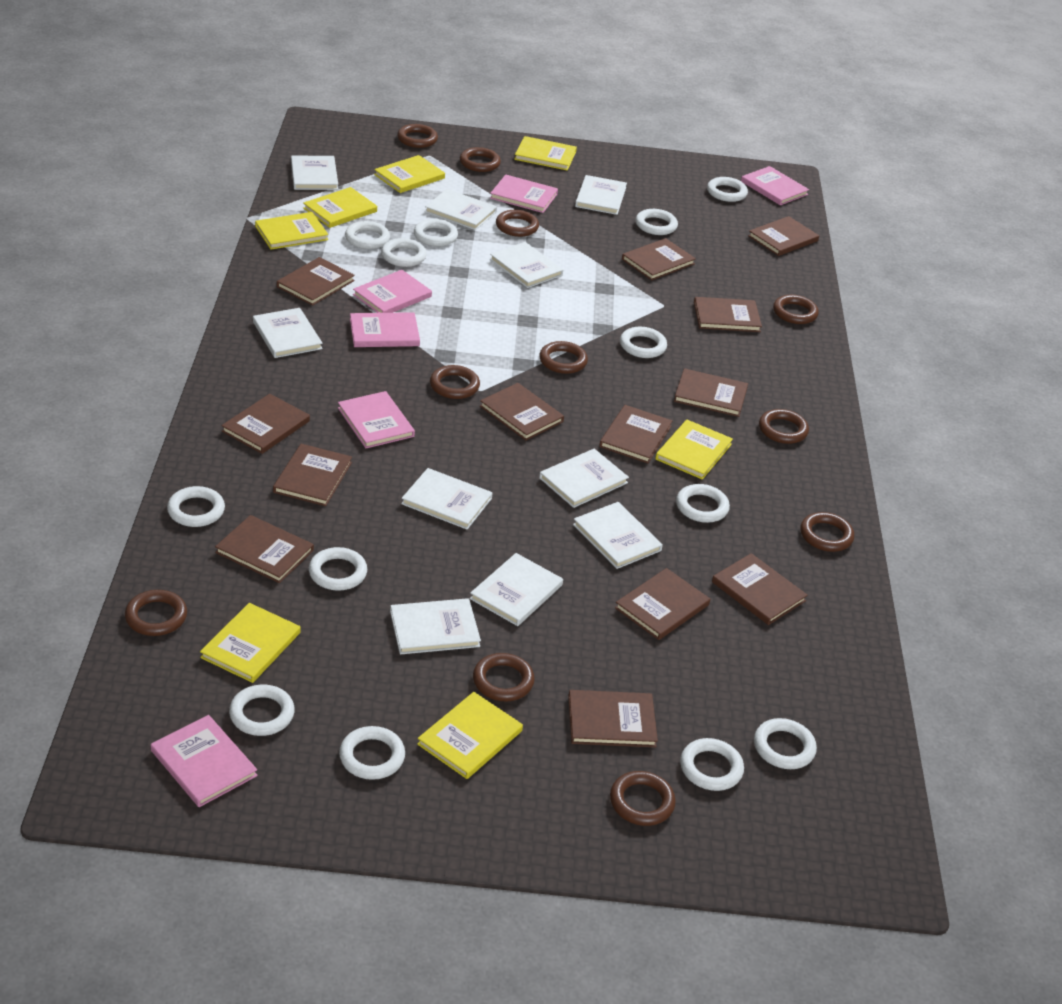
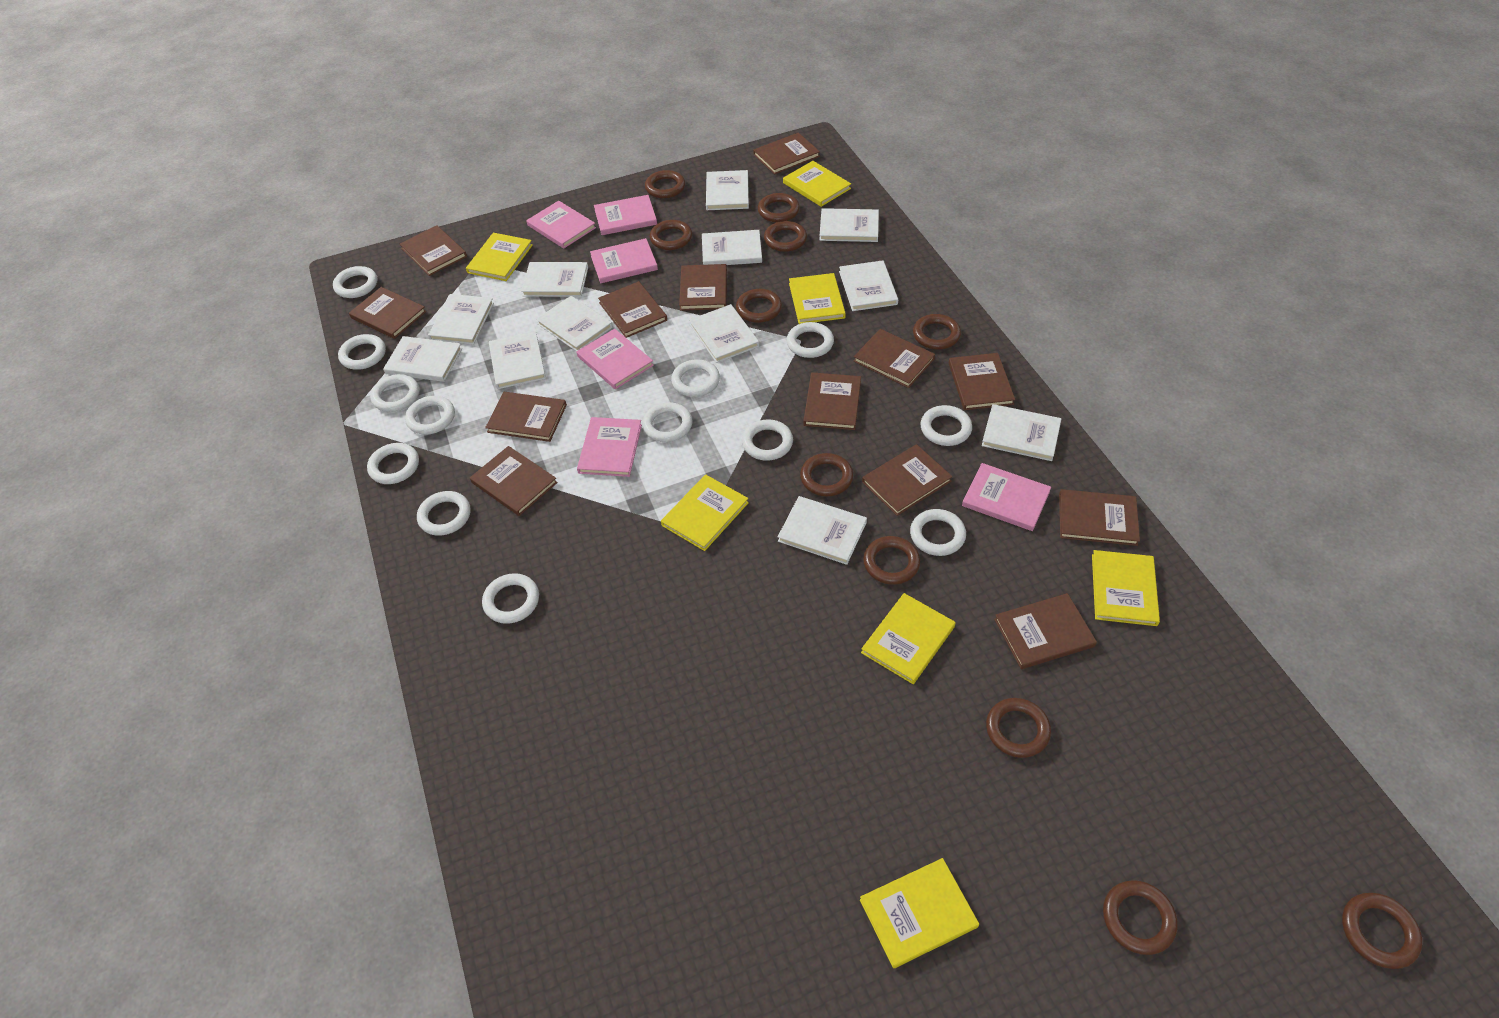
white book: 10 -> 12

